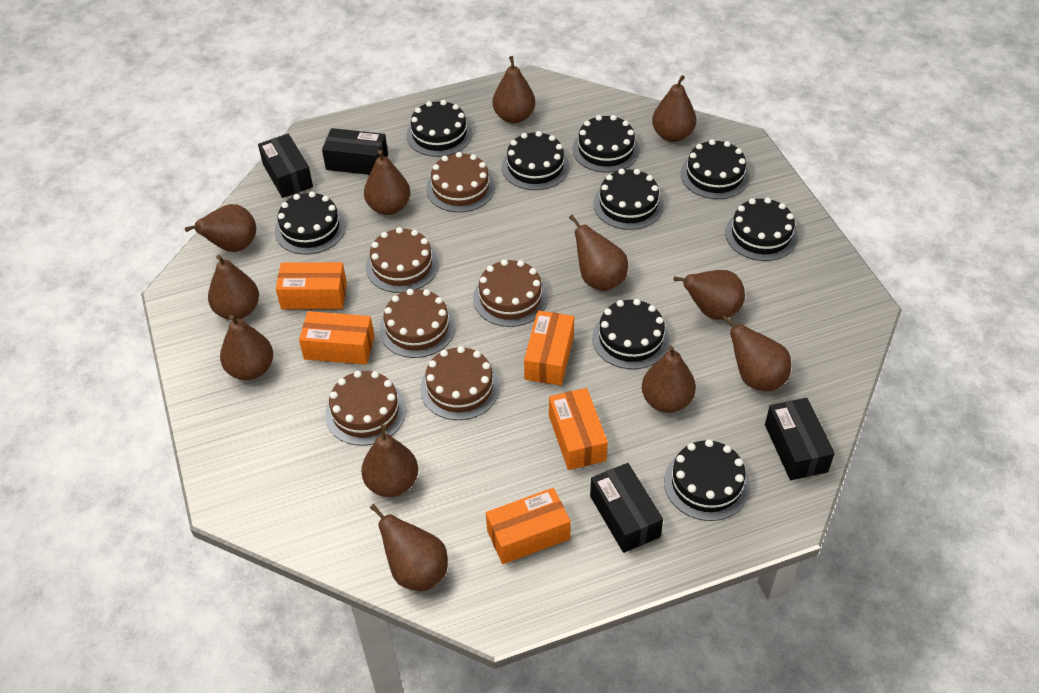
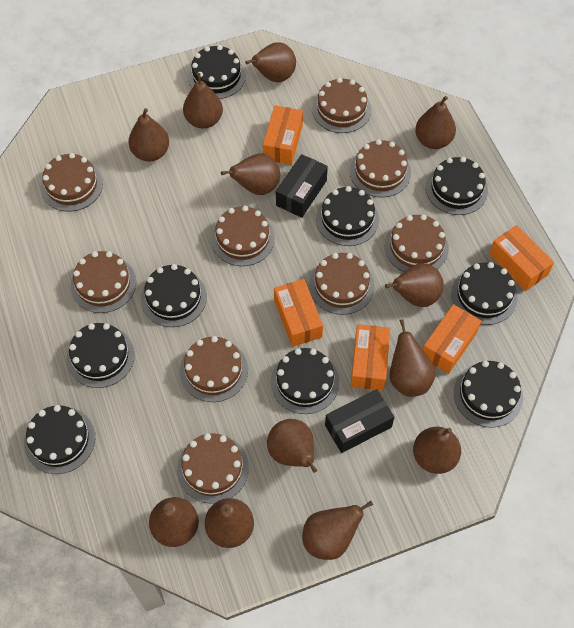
black box: 4 -> 2
brown cake: 6 -> 9

